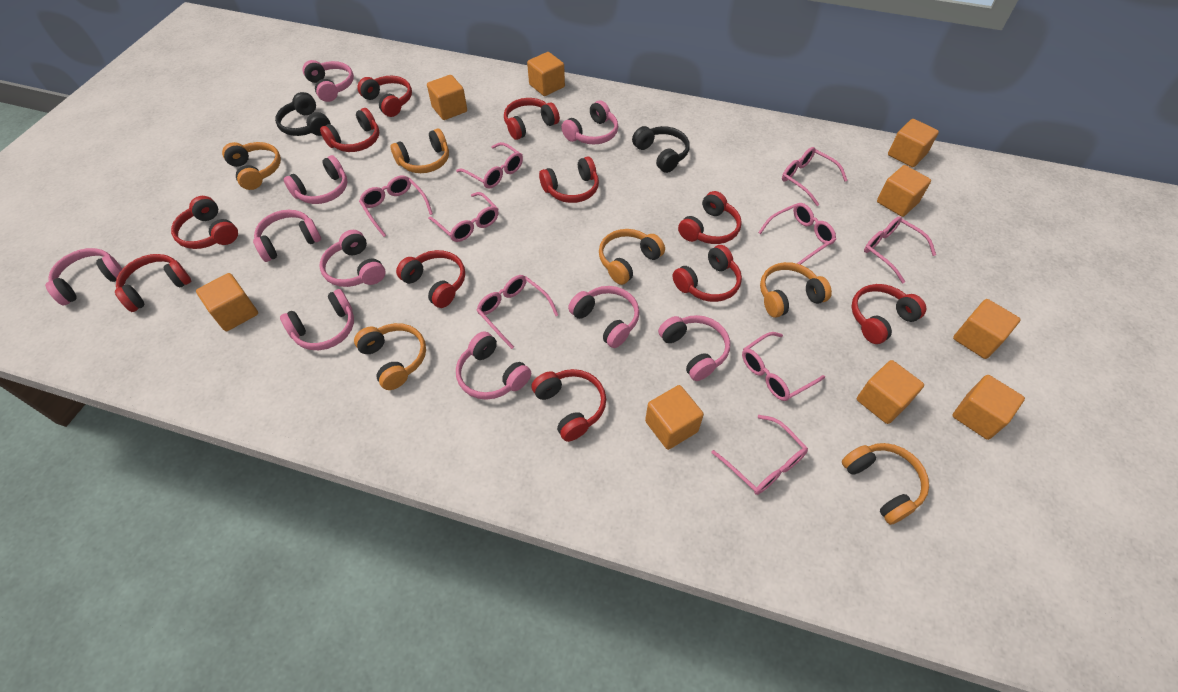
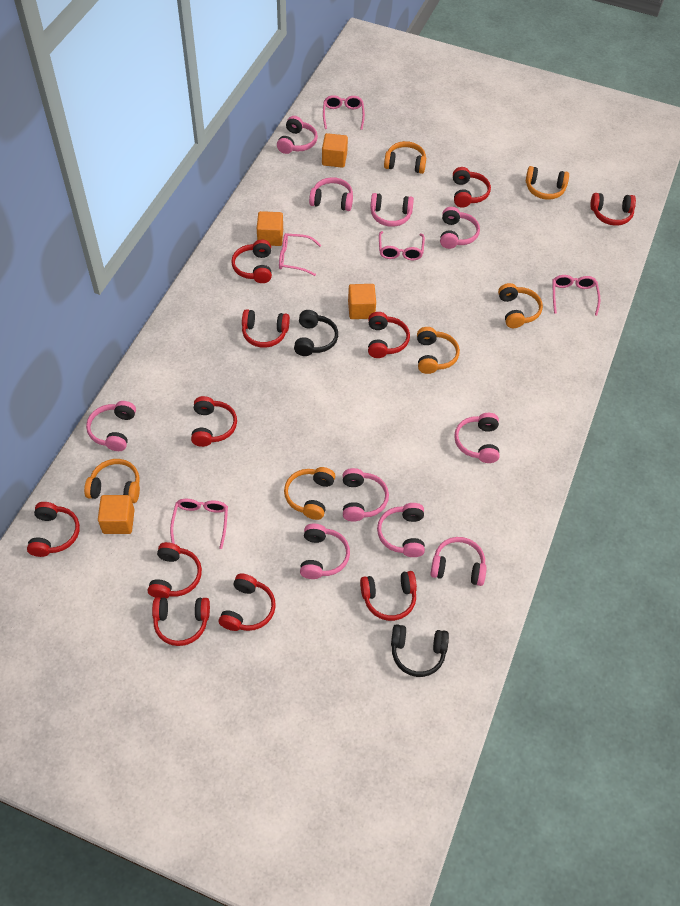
orange cube: 9 -> 4
pink glasses: 9 -> 5

